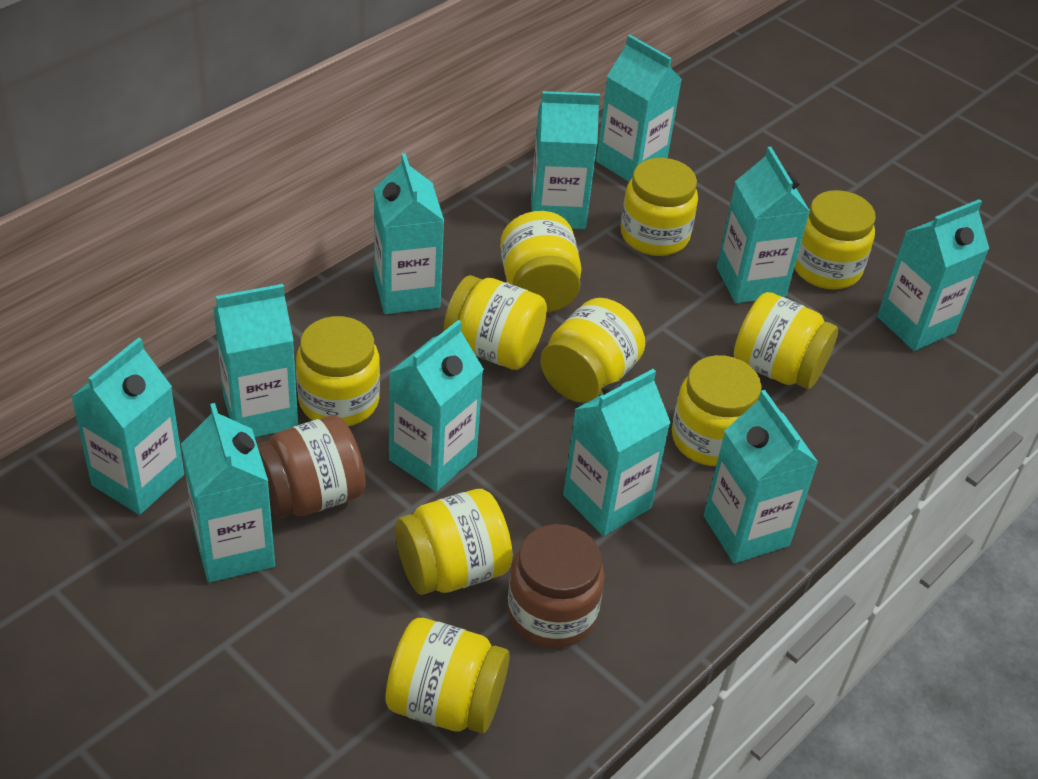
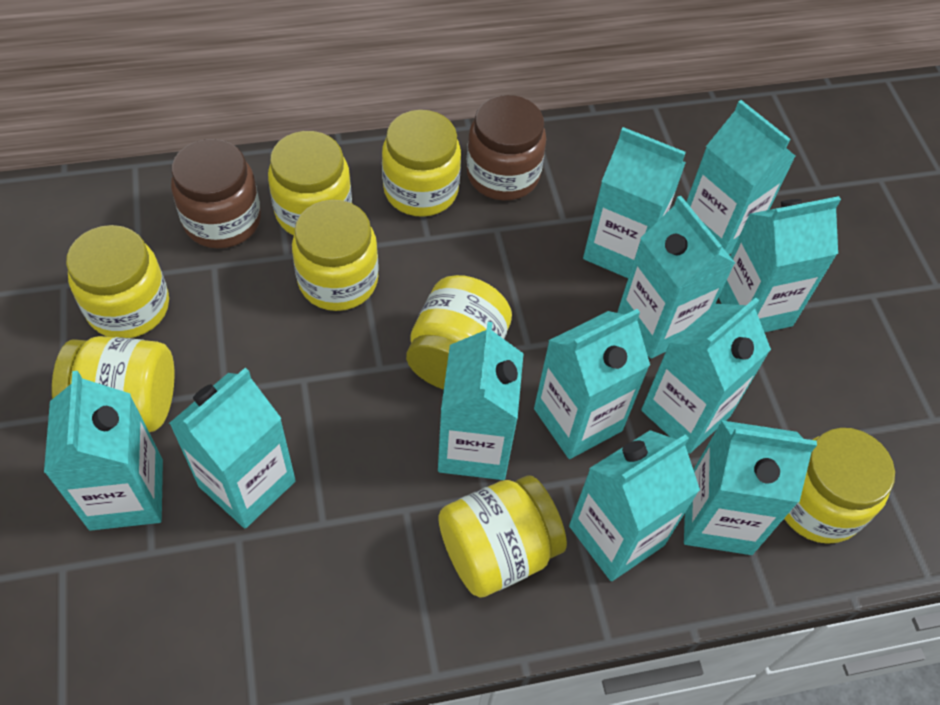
yellow jar: 10 -> 8

